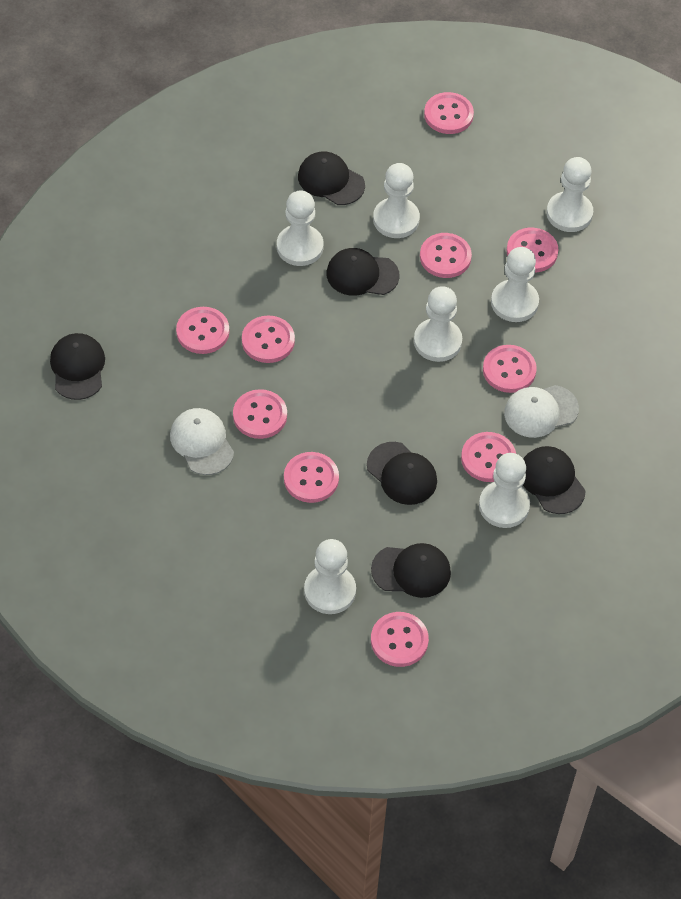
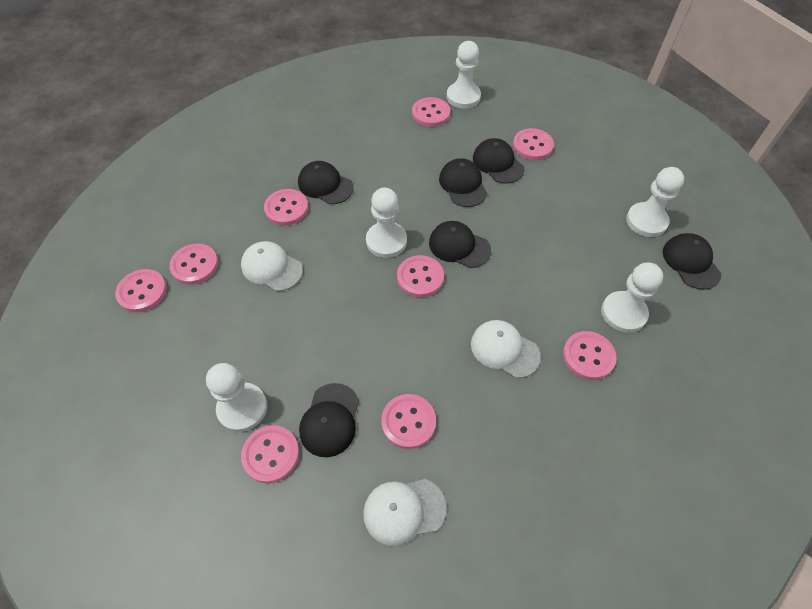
pink button: 10 -> 9
white cap: 2 -> 3
white pawn: 7 -> 5

